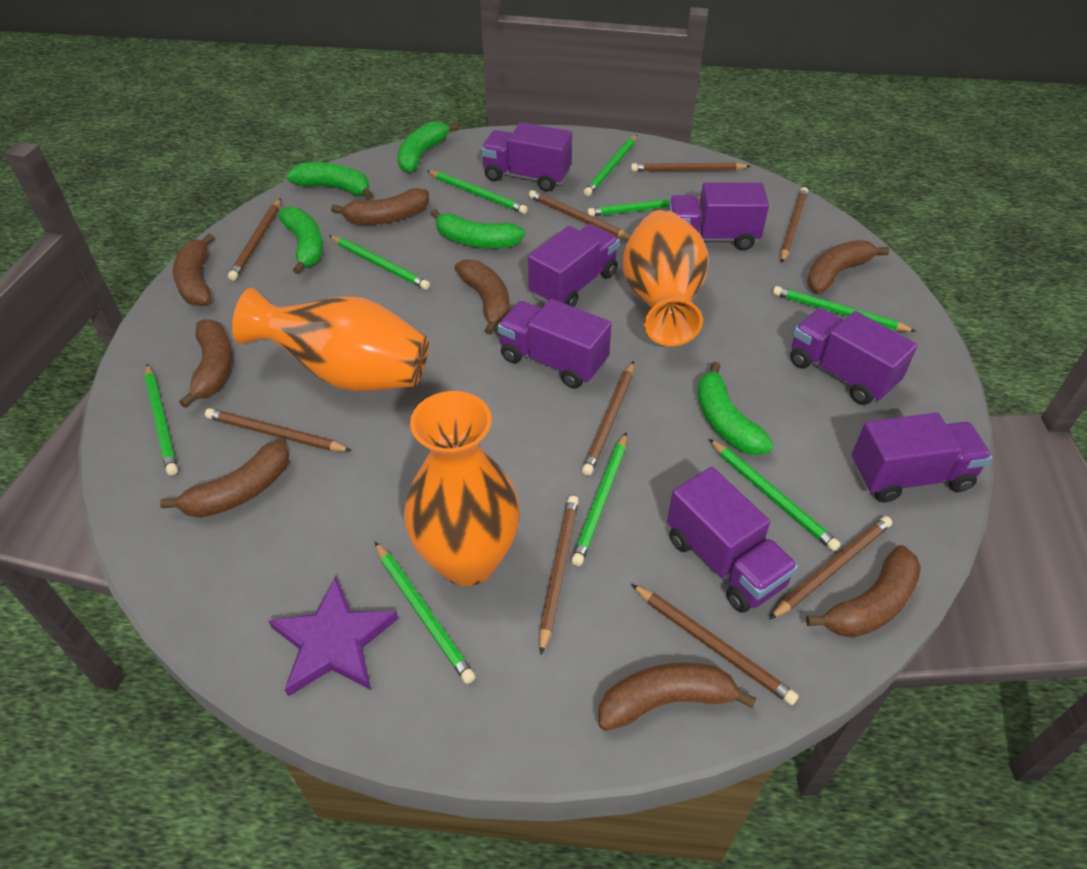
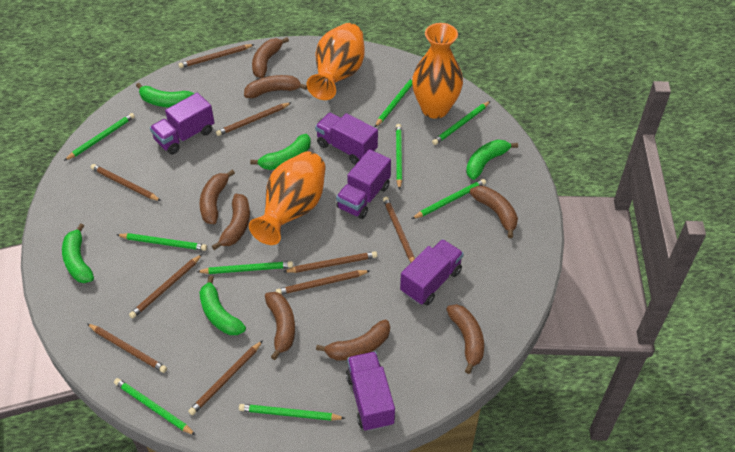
purple star: 1 -> 0
purple truck: 7 -> 5

